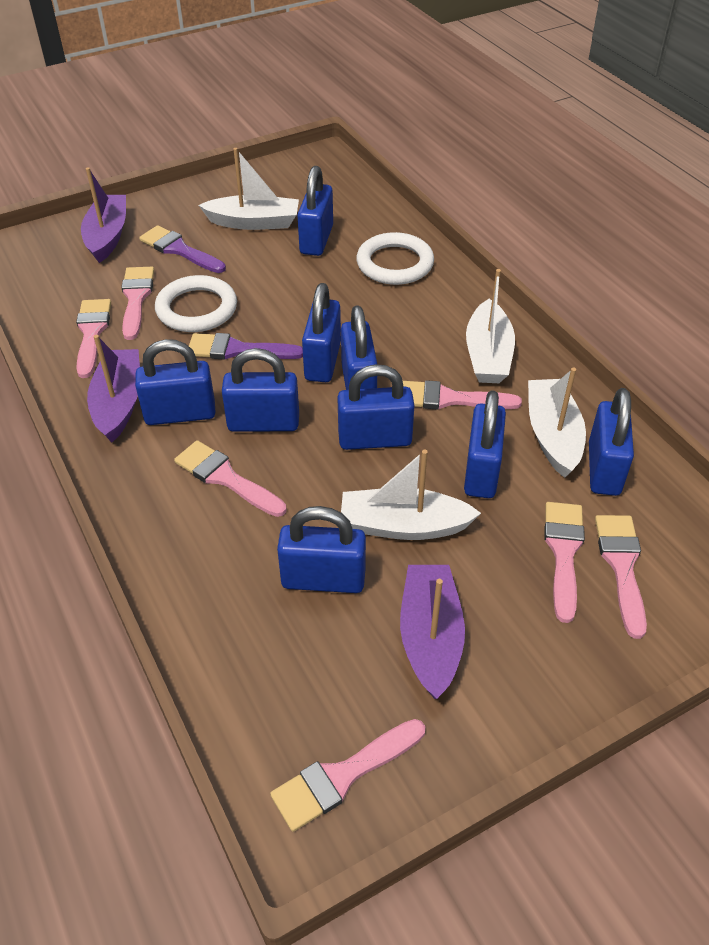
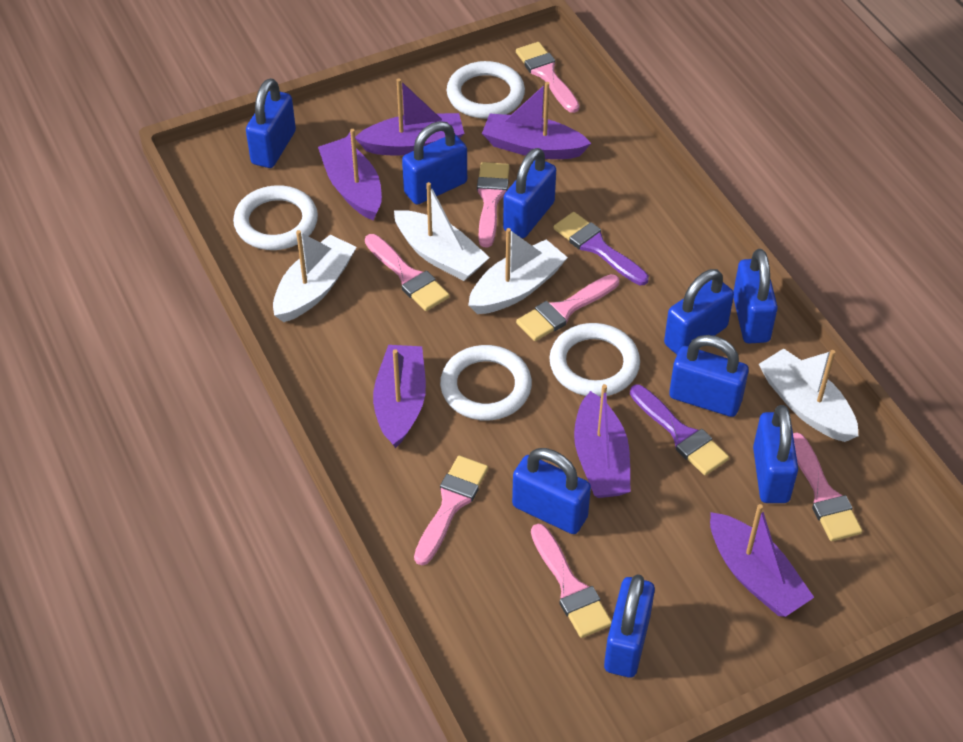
purple boat: 3 -> 6
white ring: 2 -> 4

